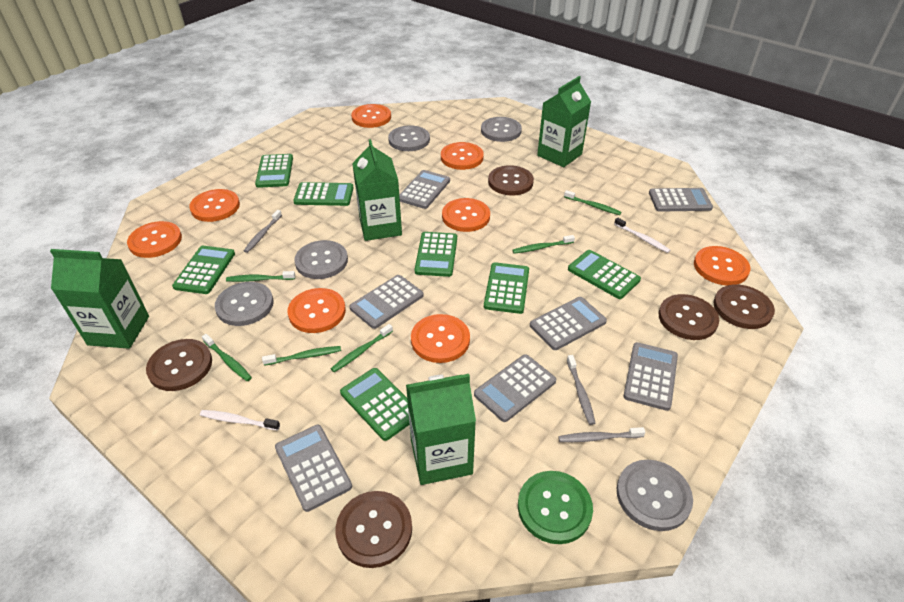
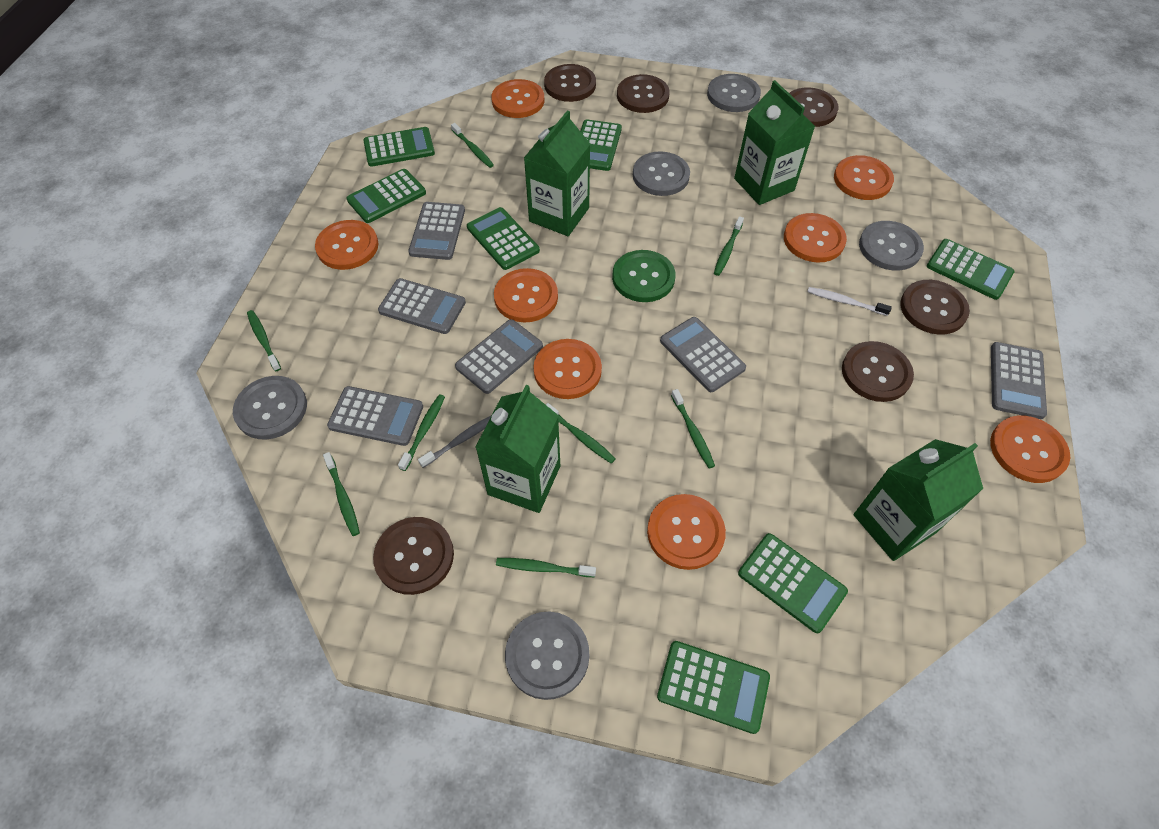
brown button: 5 -> 6
green toothbrush: 6 -> 8
grey calculator: 7 -> 6
grey toothbrush: 3 -> 1
white toothbrush: 2 -> 1

